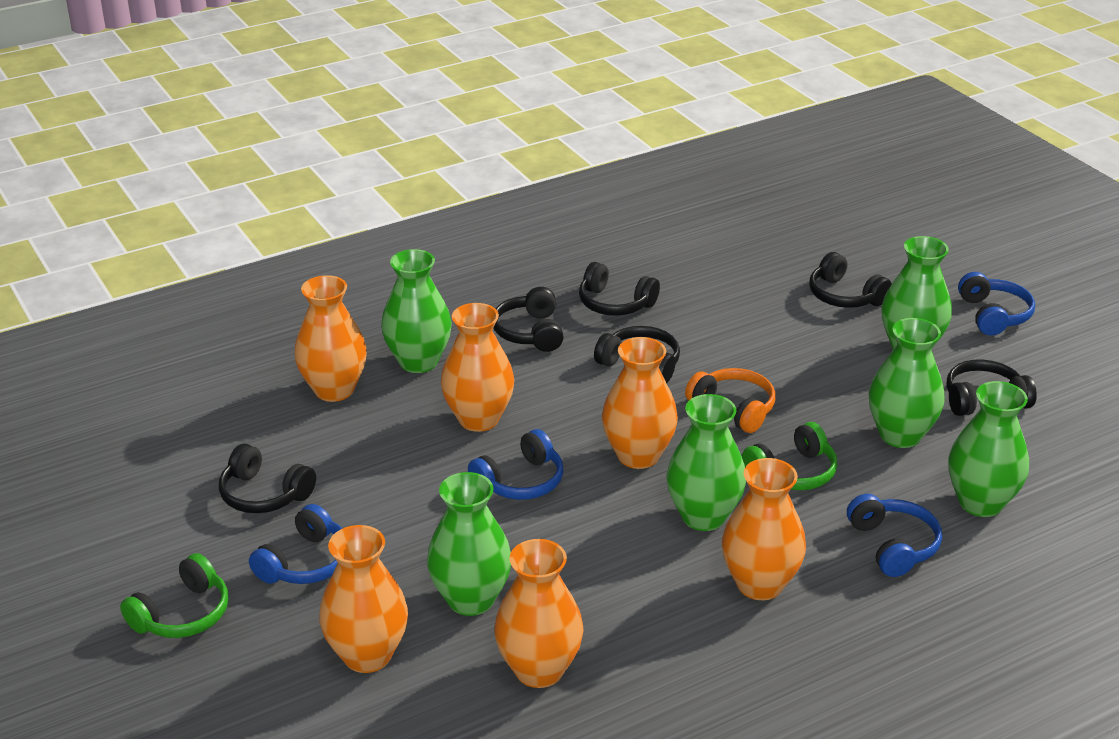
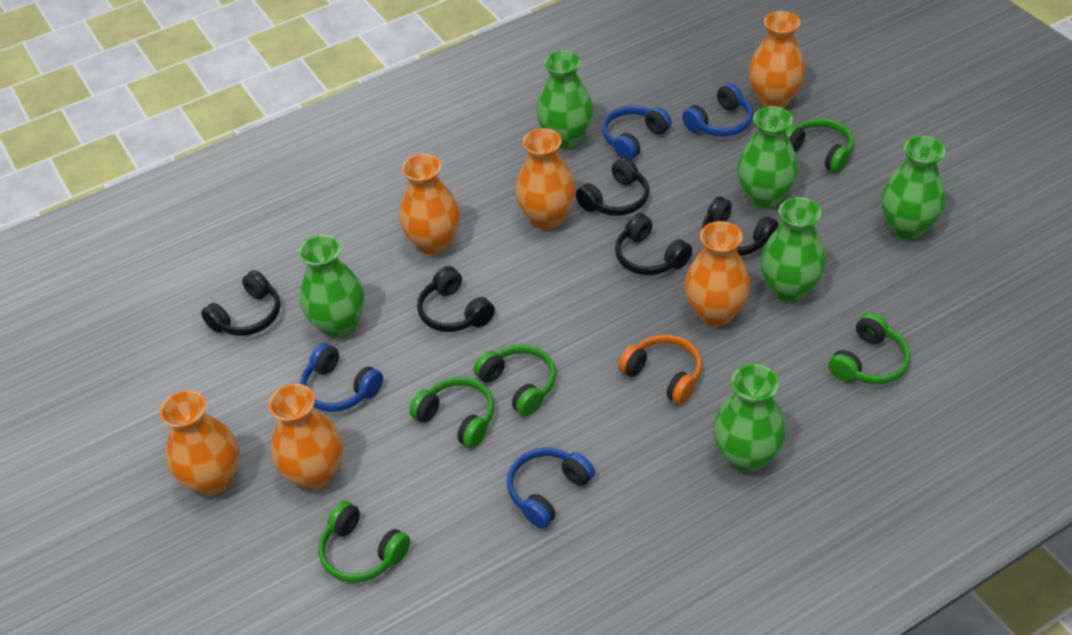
black headphones: 6 -> 5
green headphones: 2 -> 5

